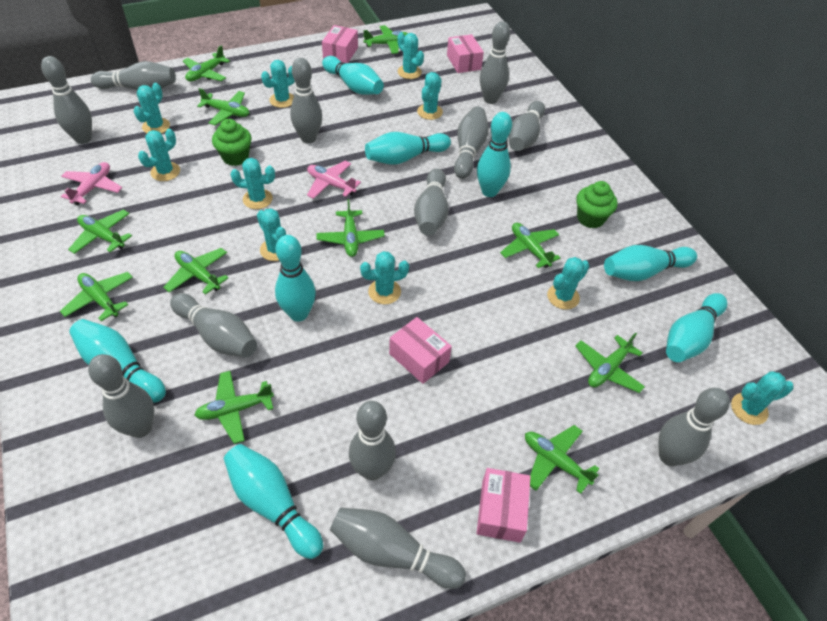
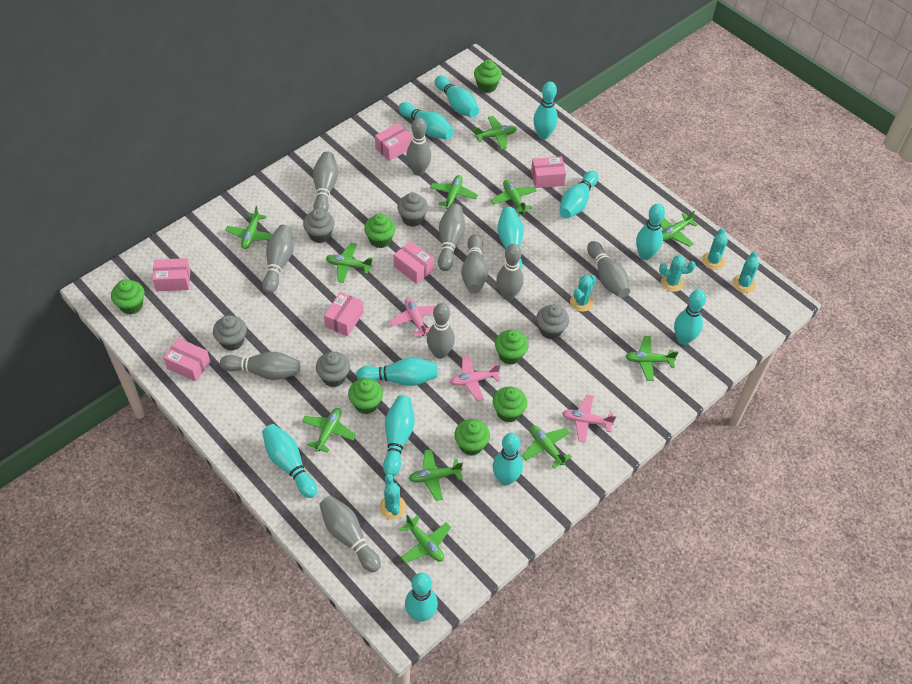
green cupcake: 2 -> 7
grey bowling pin: 12 -> 10
grey cupcake: 0 -> 5
pink box: 4 -> 6
pink plane: 2 -> 3
turquoise bowling pin: 8 -> 12
turquoise cactus: 10 -> 5

